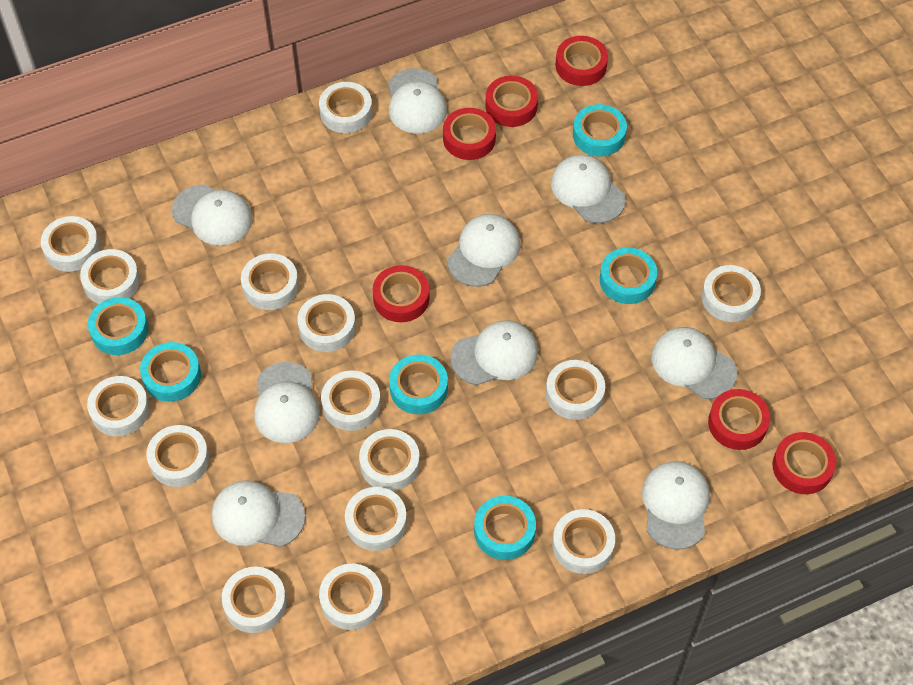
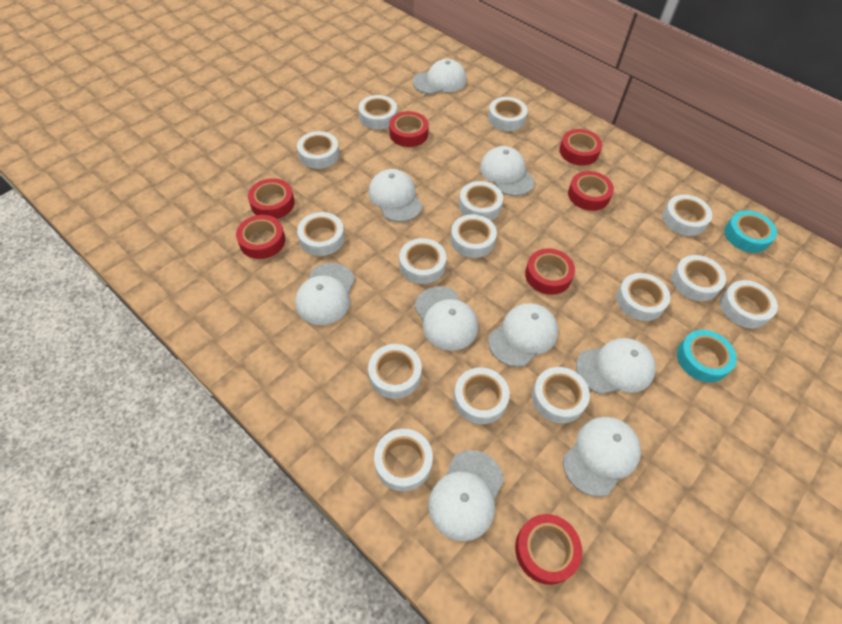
red tape: 6 -> 7
turquoise tape: 6 -> 2

